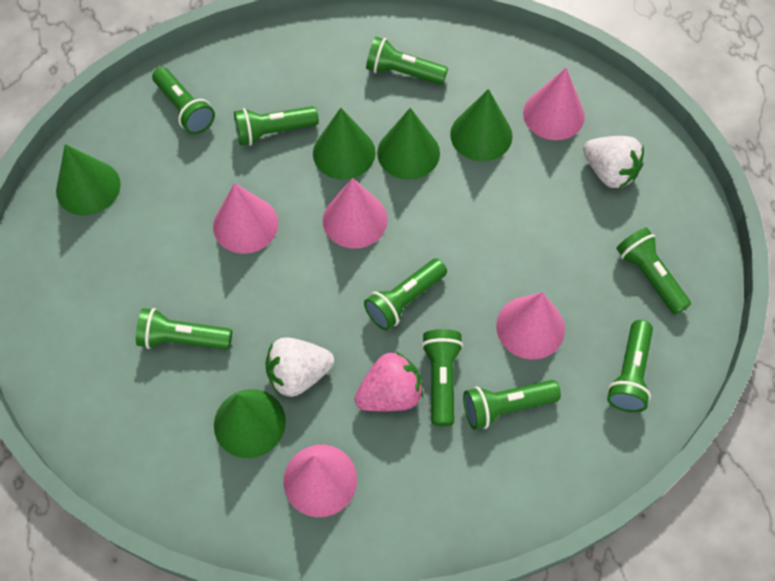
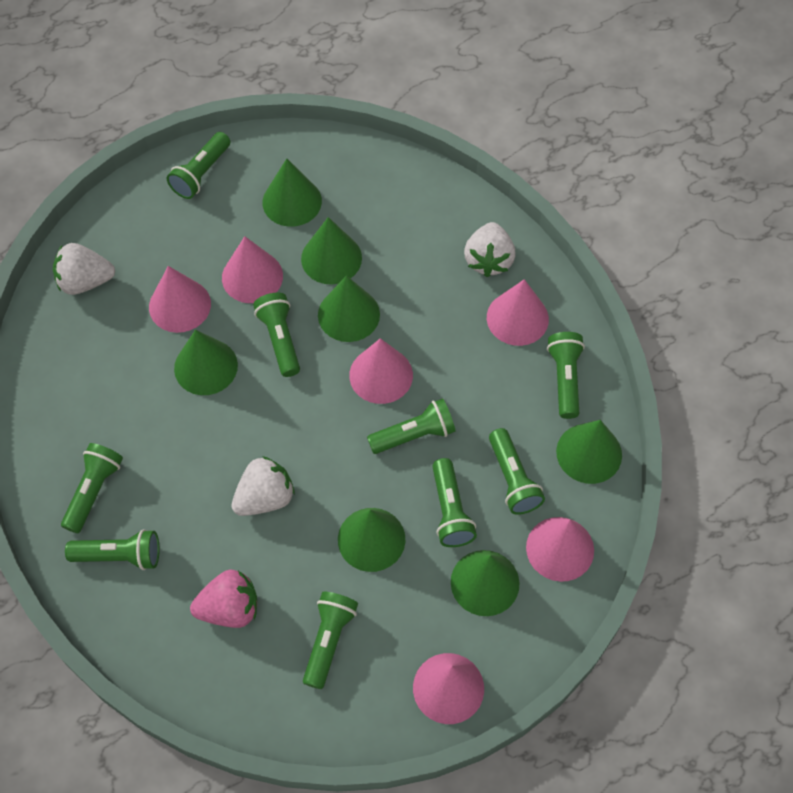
green cone: 5 -> 7
pink cone: 5 -> 6
white strawberry: 2 -> 3

